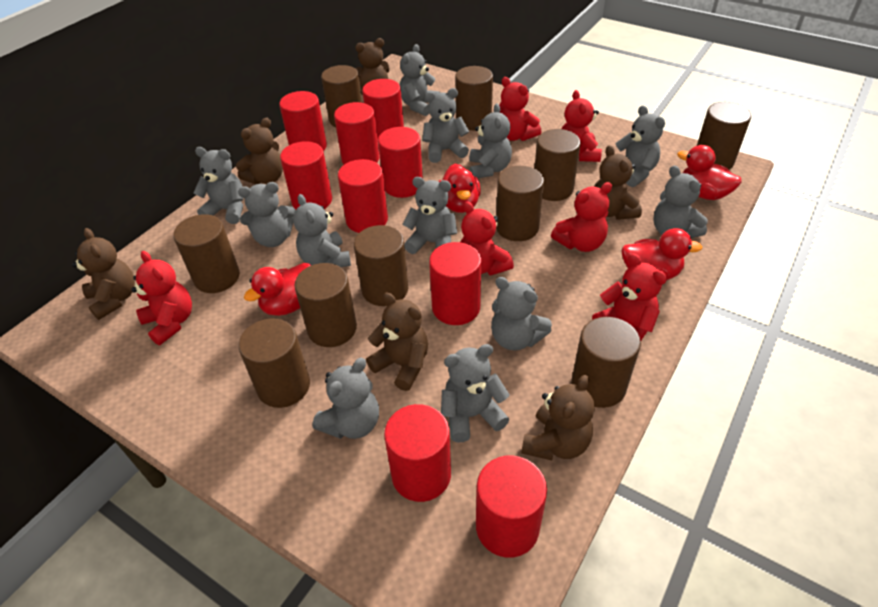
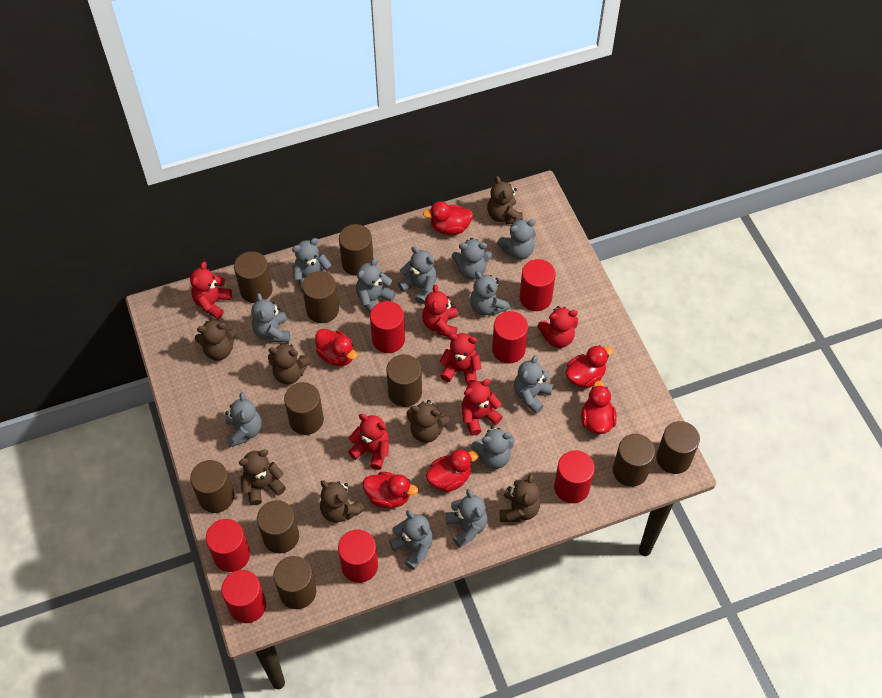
brown teddy bear: 6 -> 7
red cylinder: 9 -> 7
red duck: 4 -> 6

